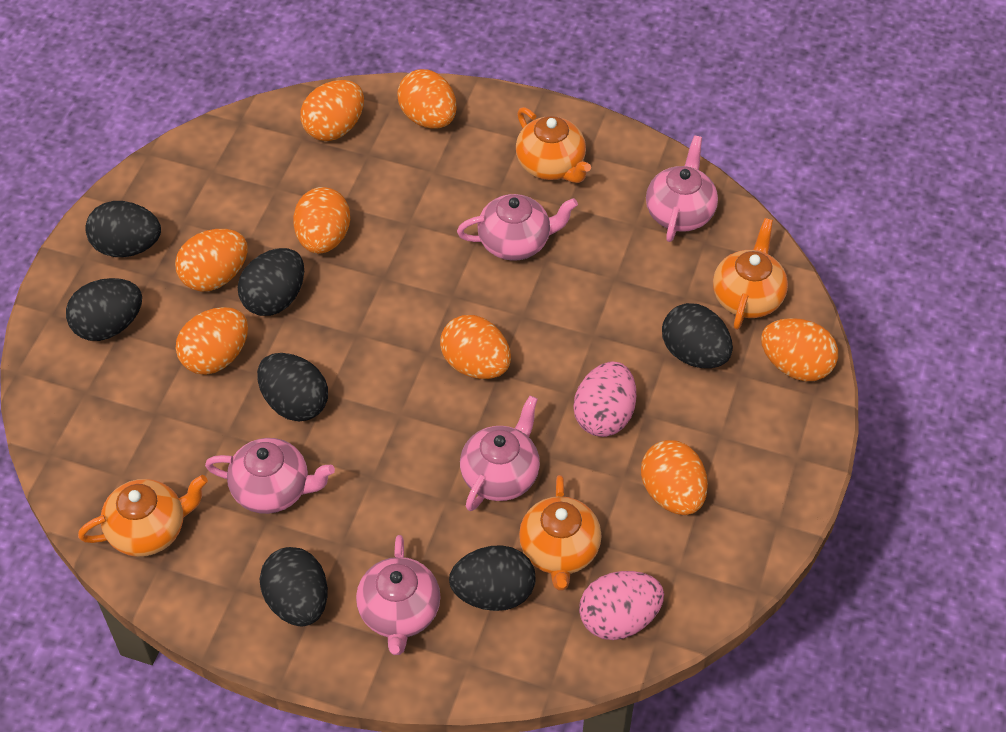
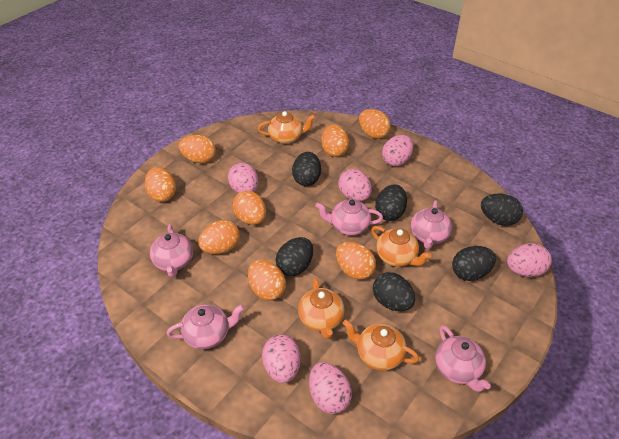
black egg: 7 -> 6
pink egg: 2 -> 6

